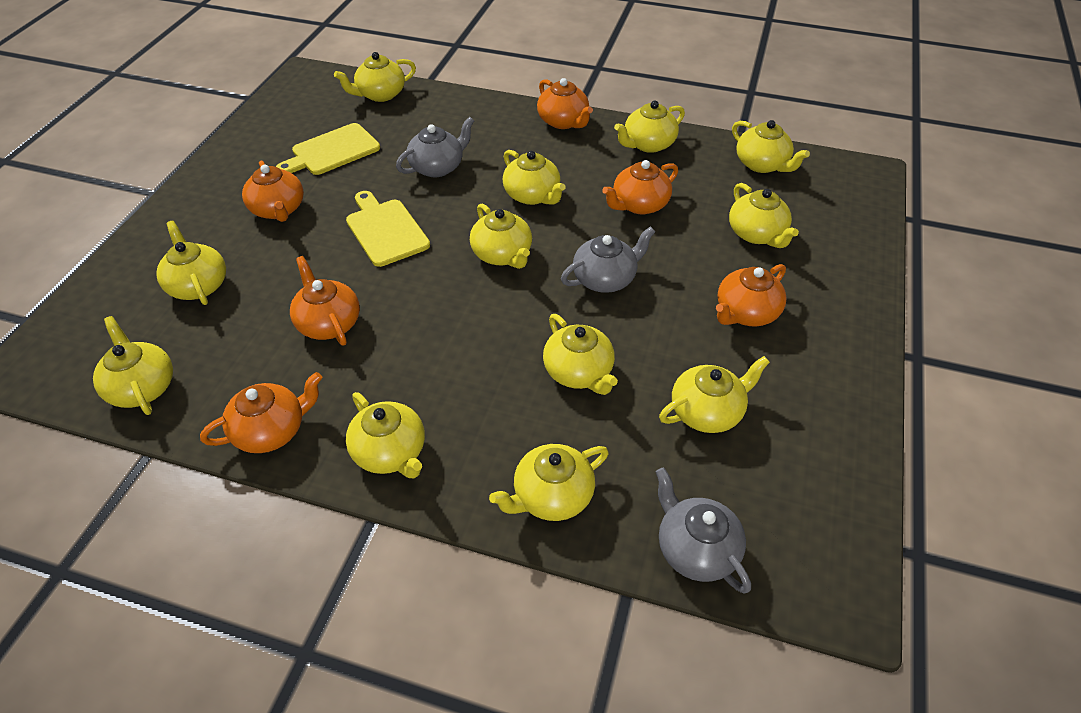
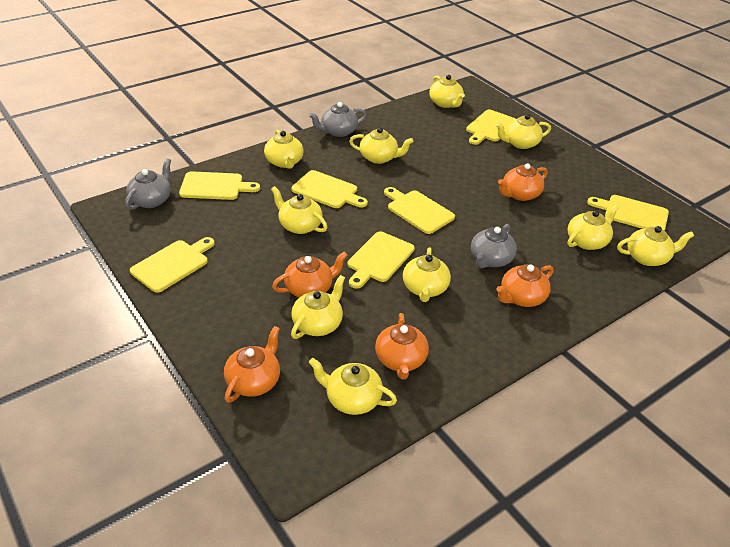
orange teapot: 6 -> 5
yellow cutting board: 2 -> 7
yellow teapot: 12 -> 10

